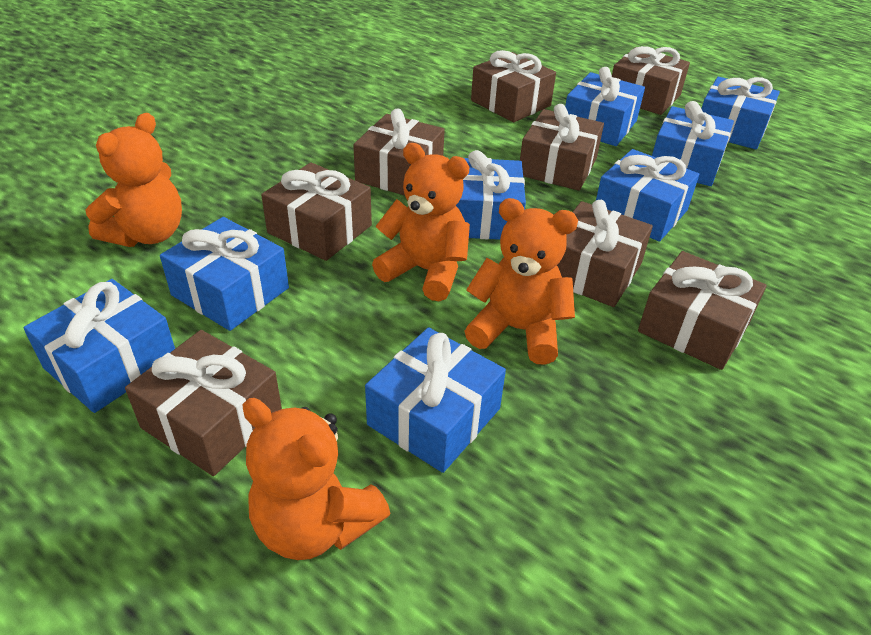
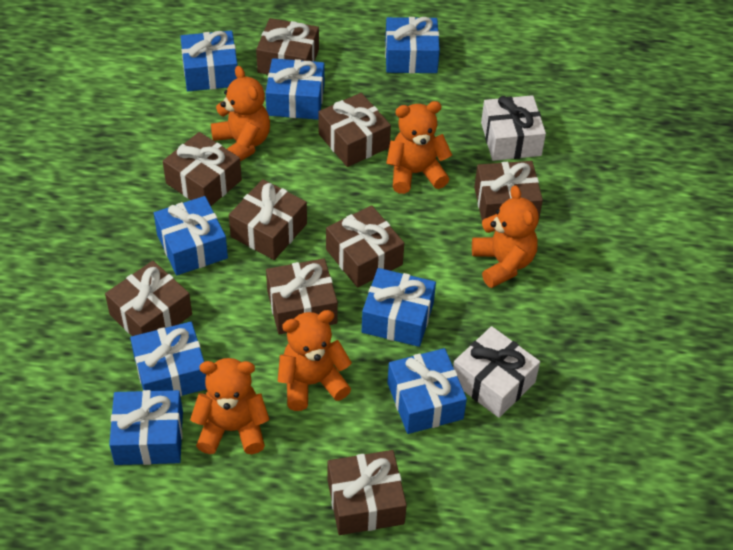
brown gift: 8 -> 9
orange teddy bear: 4 -> 5
white gift: 0 -> 2

